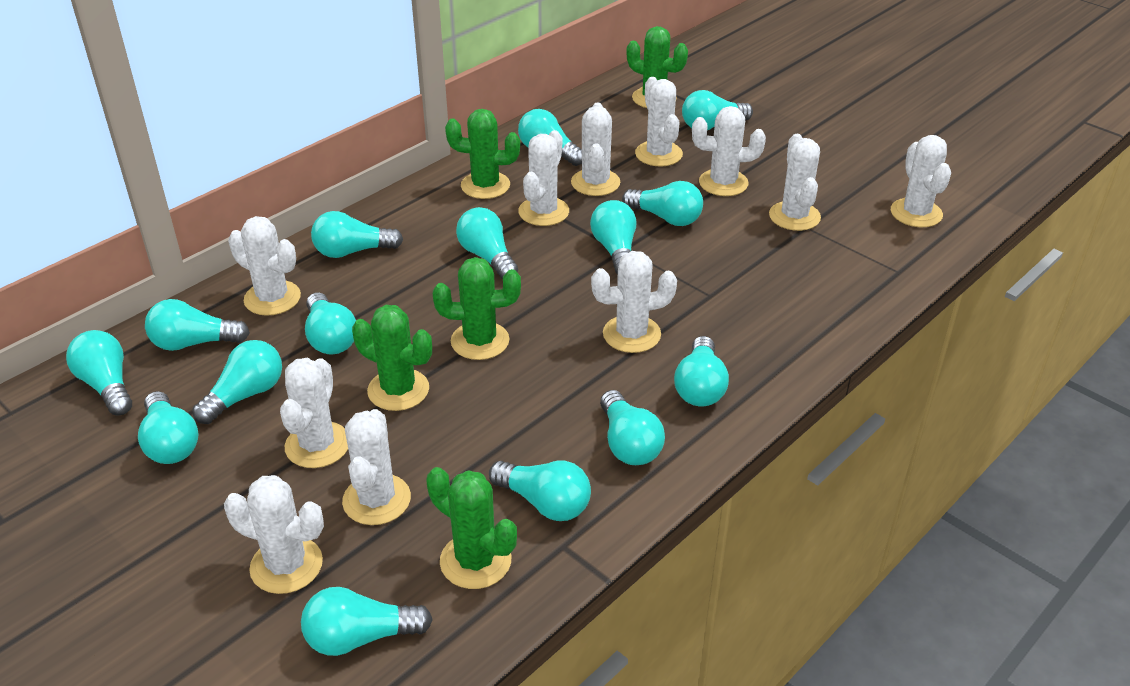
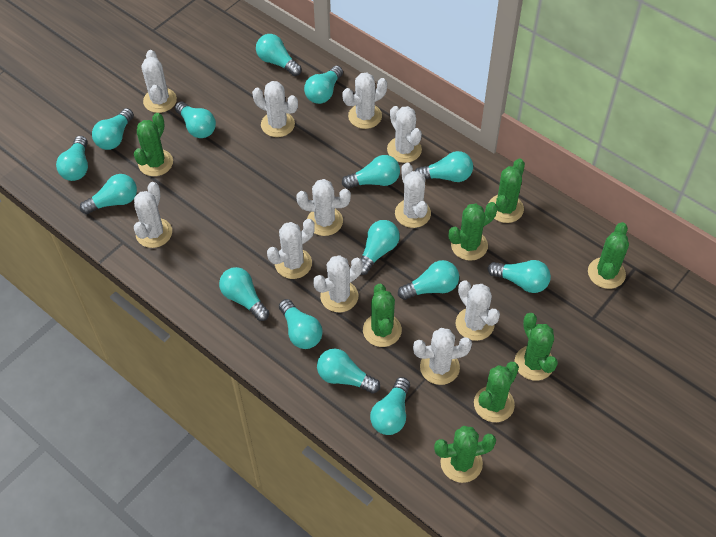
green cactus: 5 -> 8

